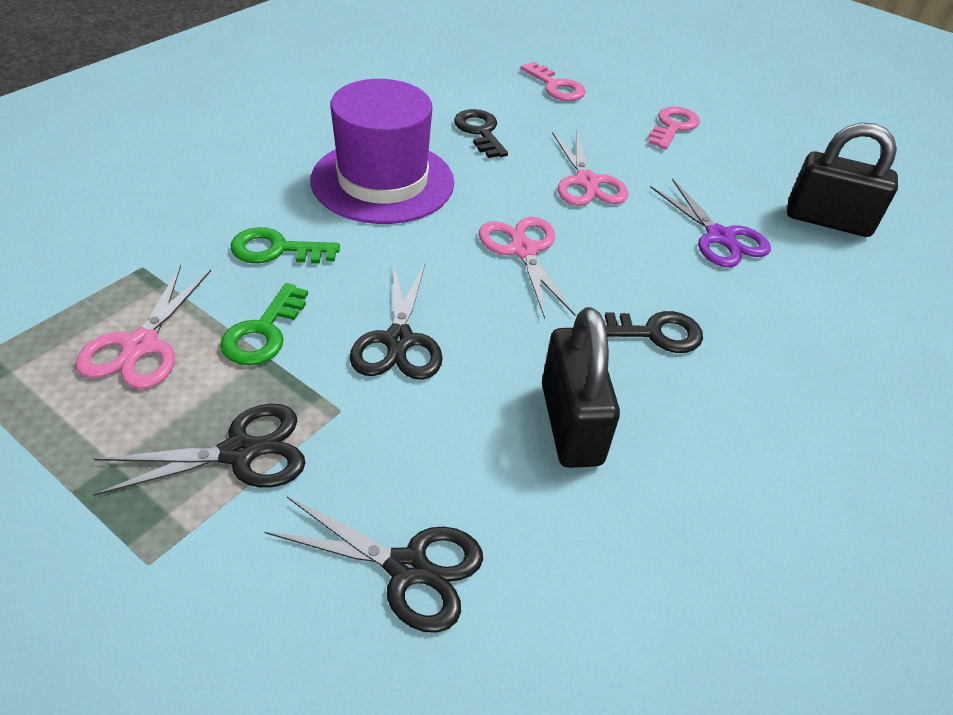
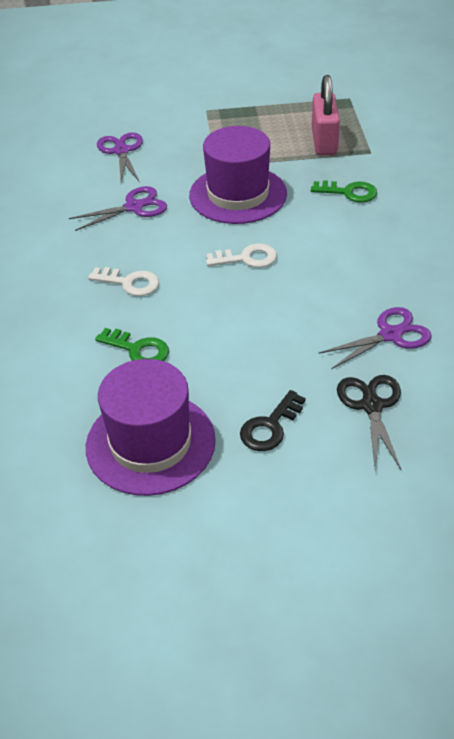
black key: 2 -> 1
black padlock: 2 -> 0
black scissors: 3 -> 1
pink key: 2 -> 0
pink padlock: 0 -> 1
pink scissors: 3 -> 0
purple hat: 1 -> 2
purple scissors: 1 -> 3
white key: 0 -> 2

